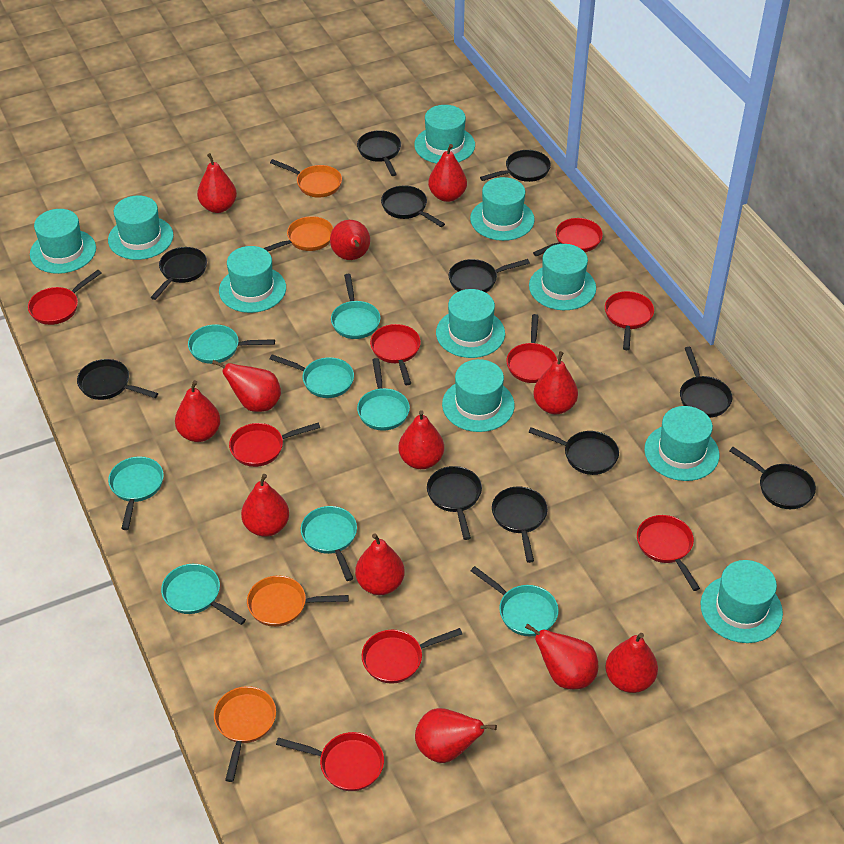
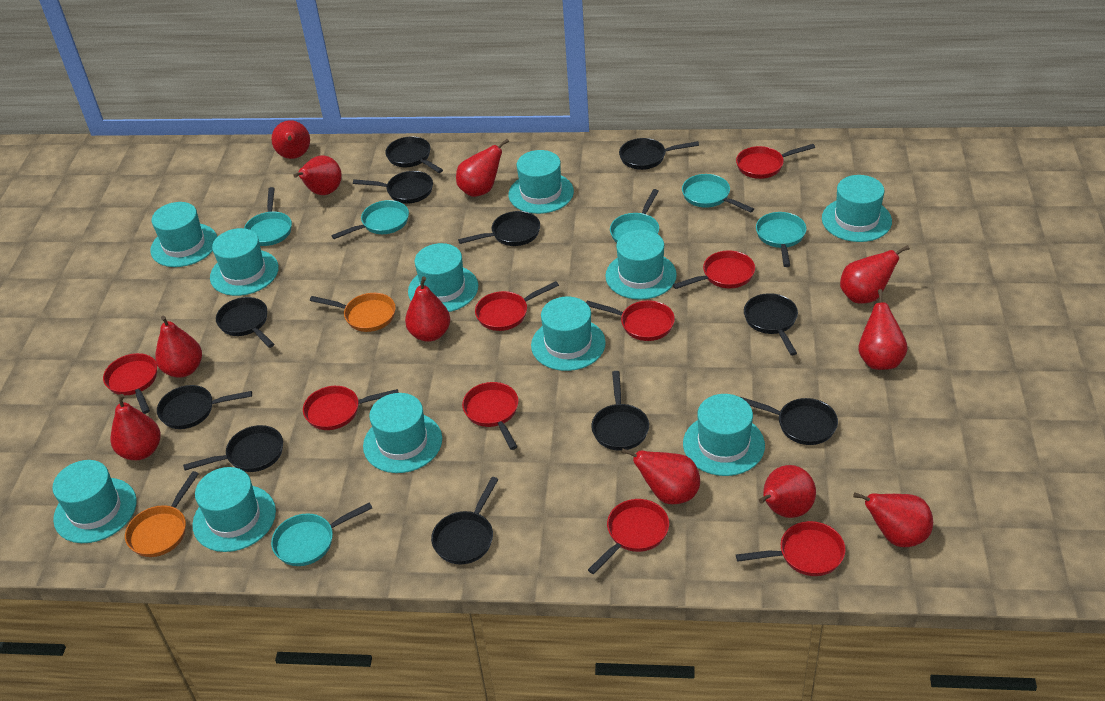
orange pan: 4 -> 2
red pear: 12 -> 11
turquoise hat: 10 -> 11
turquoise pan: 8 -> 6

